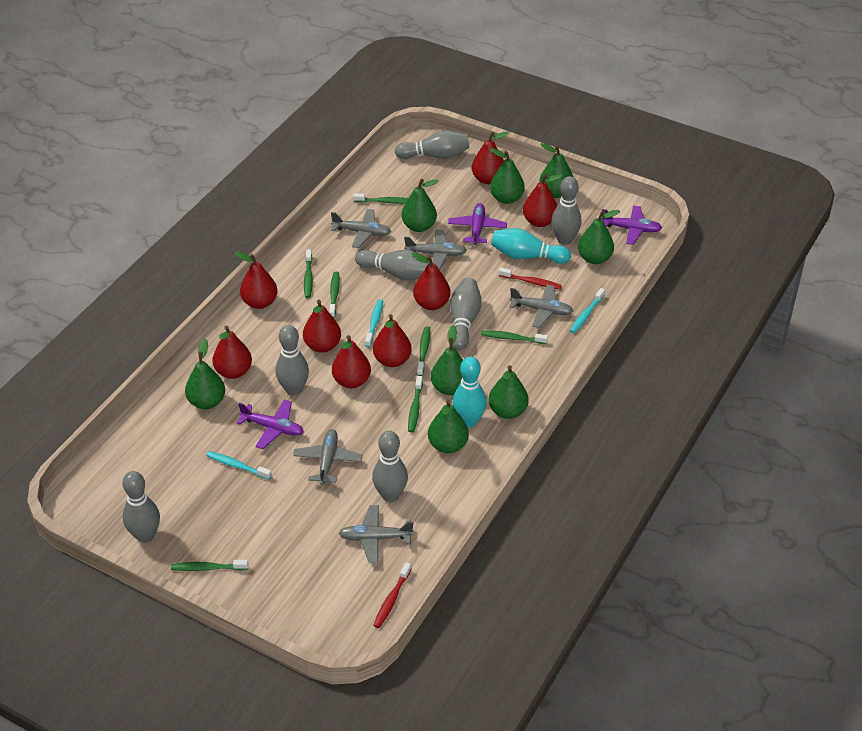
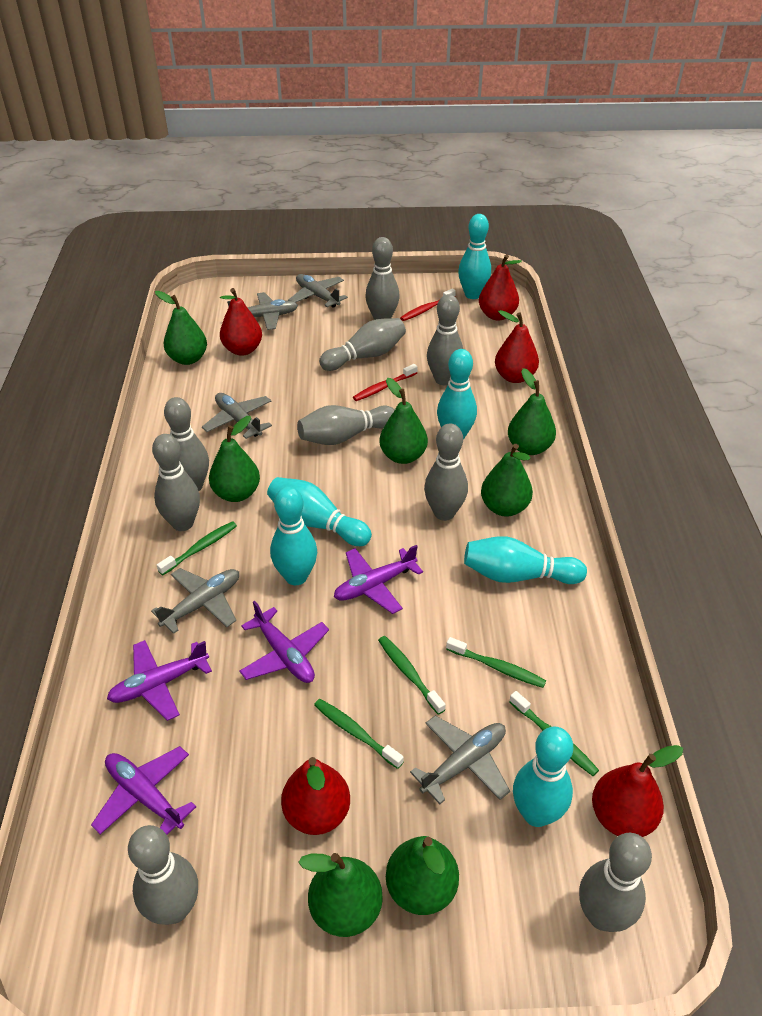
green pear: 8 -> 7
green toothbrush: 7 -> 5
grey bowling pin: 7 -> 9
purple plane: 3 -> 4
red pear: 8 -> 5
turquoise bowling pin: 2 -> 6
turquoise toothbrush: 3 -> 0

